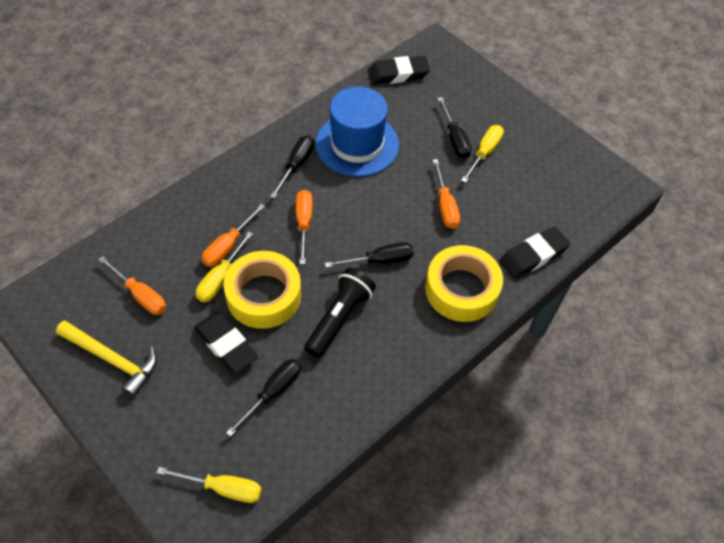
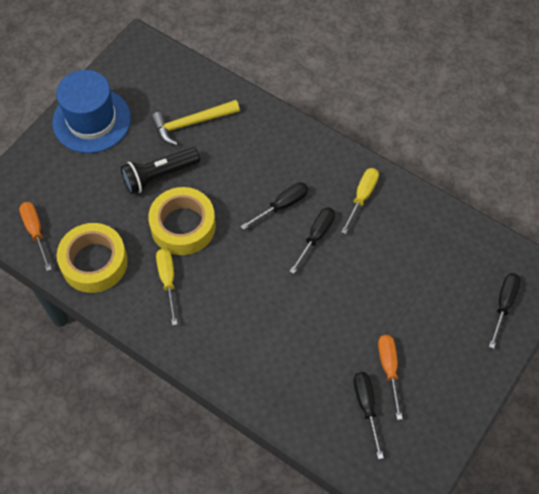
black eraser: 3 -> 0
orange screwdriver: 4 -> 2
yellow screwdriver: 3 -> 2

